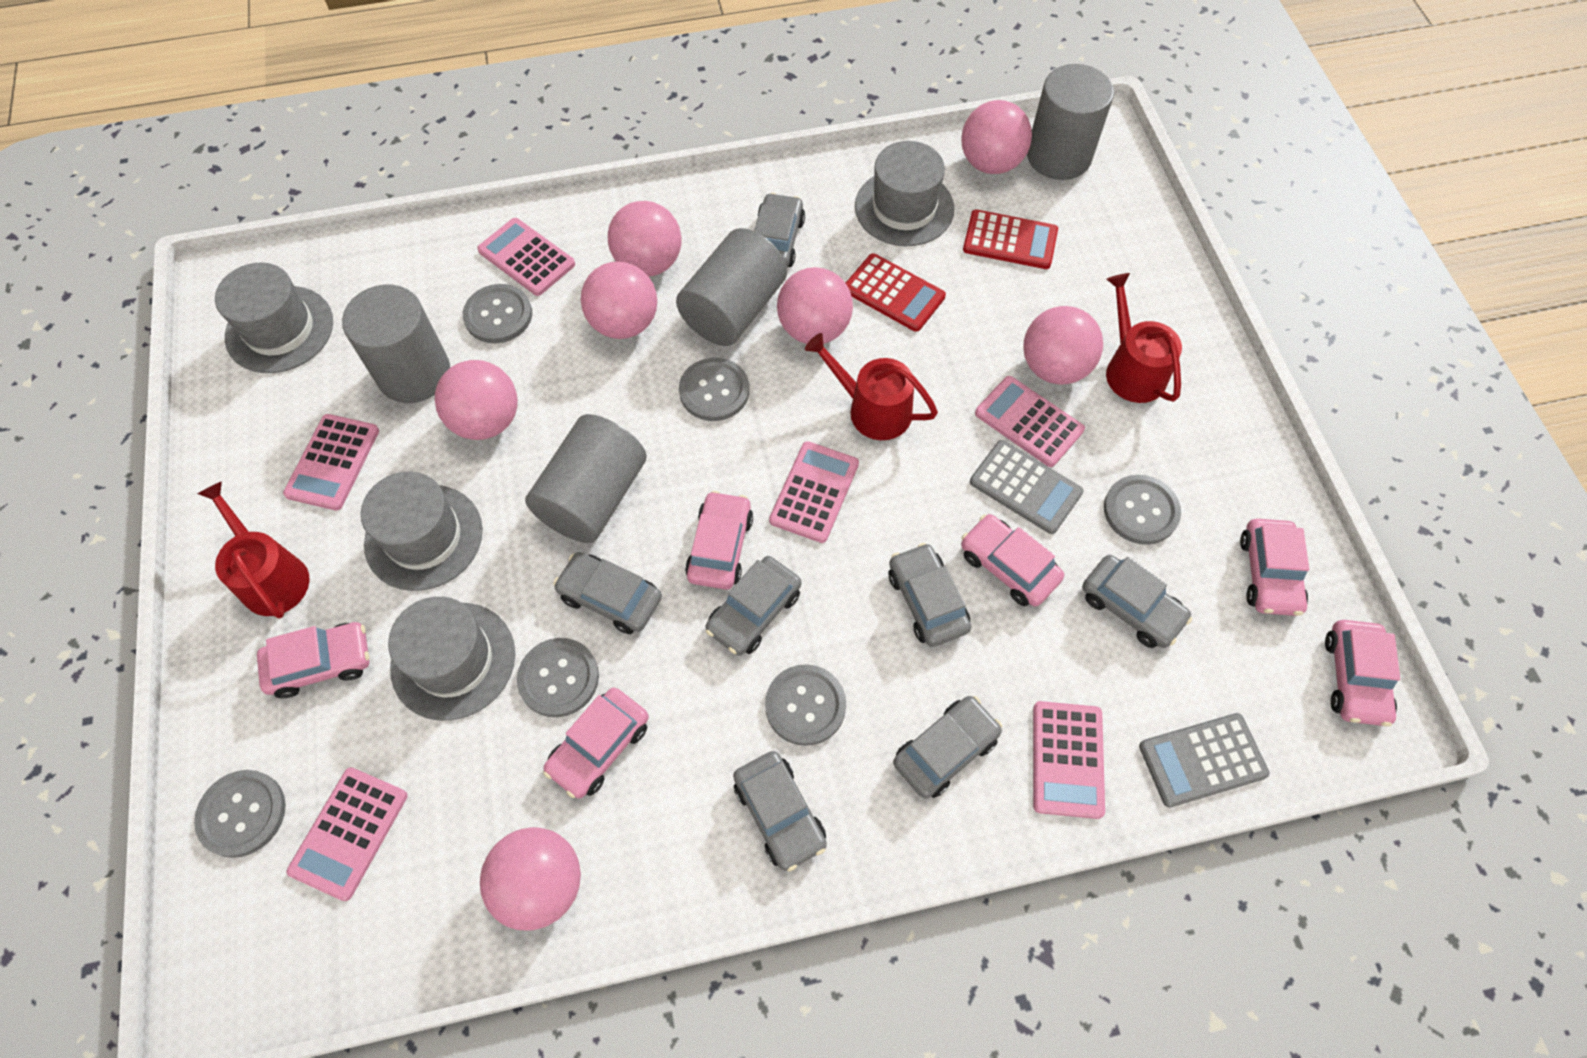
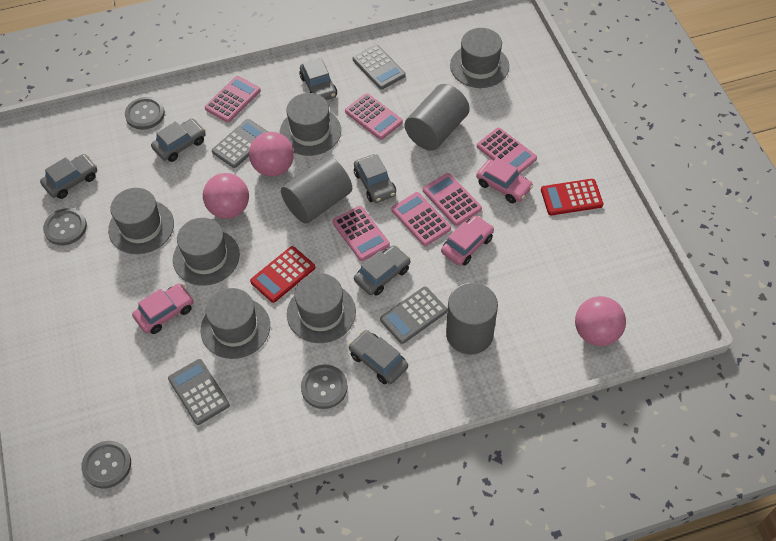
grey button: 6 -> 4
grey calculator: 2 -> 4
grey car: 7 -> 6
grey cylinder: 4 -> 3
grey hat: 4 -> 6
pink ball: 7 -> 3
pink car: 6 -> 3
red watering can: 3 -> 0

